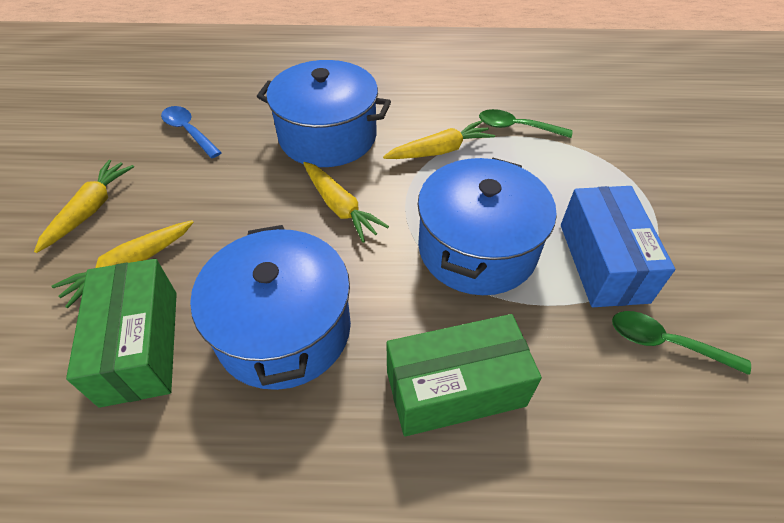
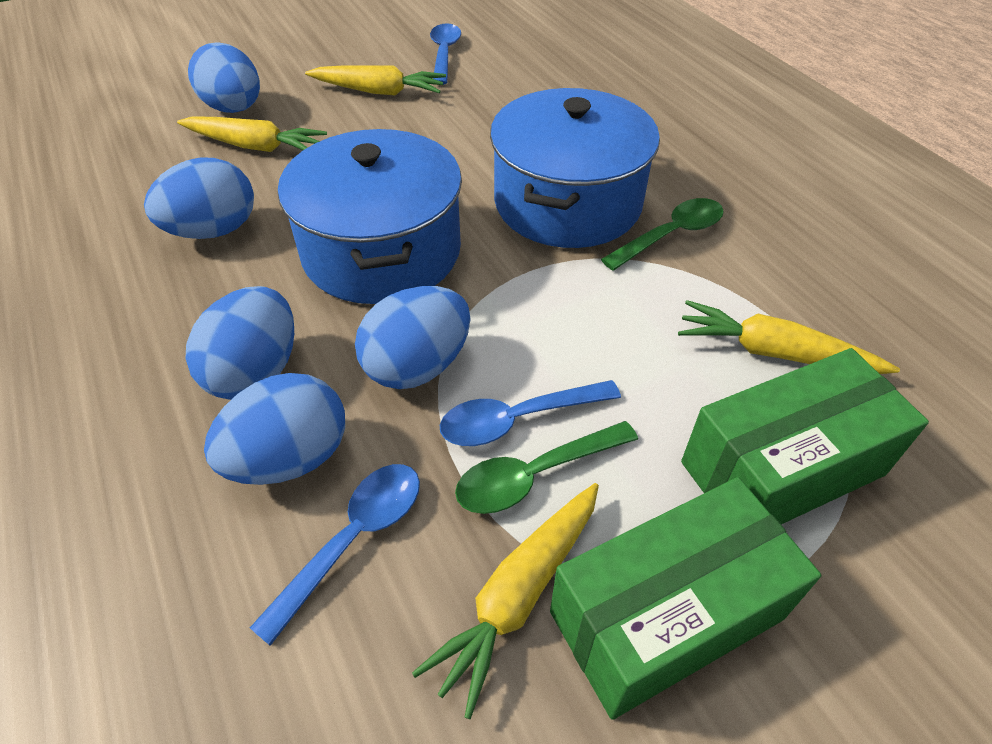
blue box: 1 -> 0
blue egg: 0 -> 5
blue pot: 3 -> 2
blue spoon: 1 -> 3

